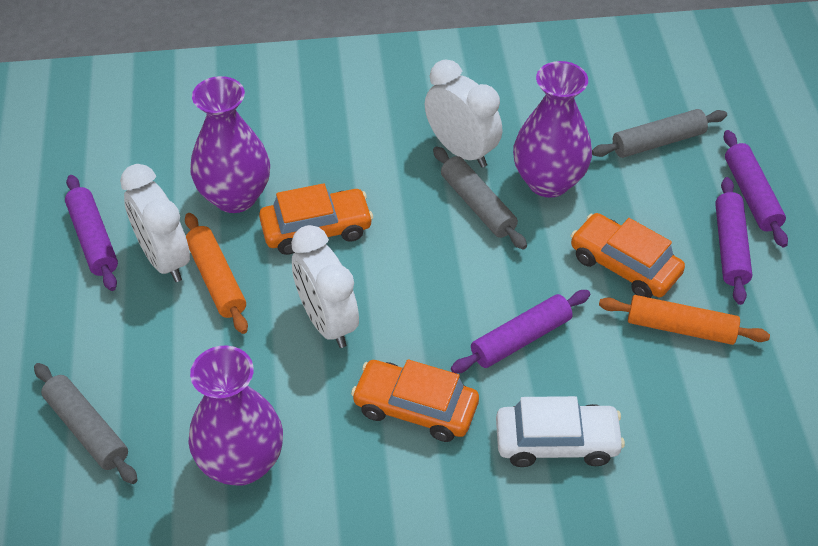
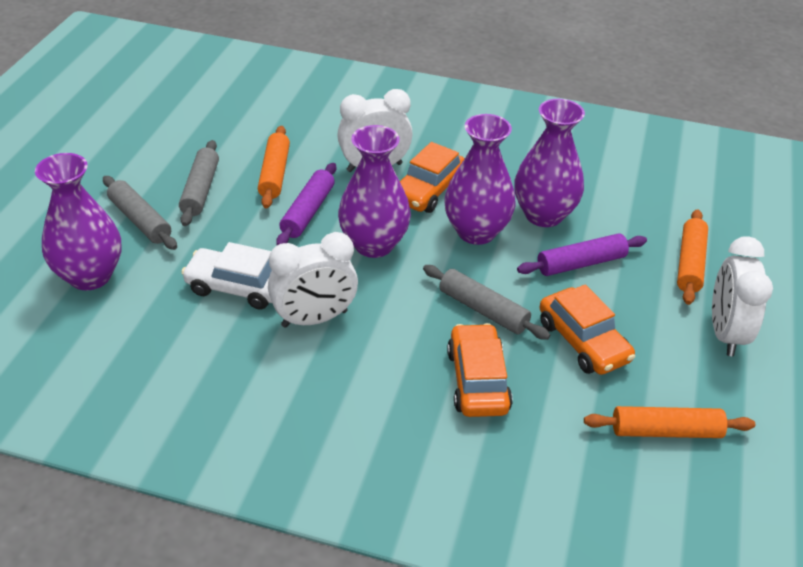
orange rolling pin: 2 -> 3
purple rolling pin: 4 -> 2
purple vase: 3 -> 4

